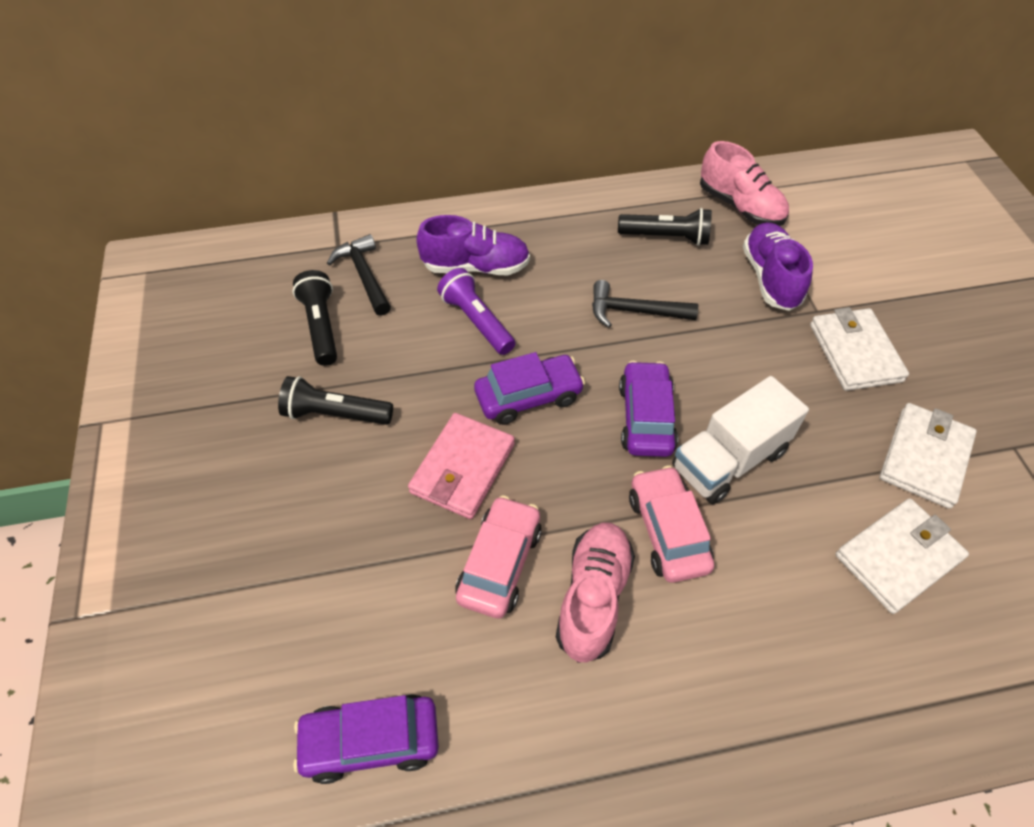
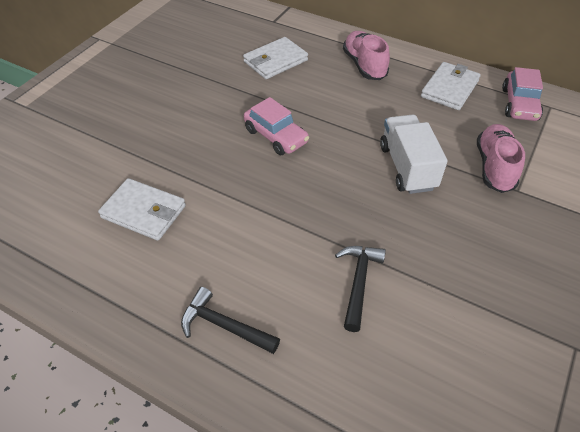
black flashlight: 3 -> 0
pink wallet: 1 -> 0
purple car: 3 -> 0
purple flashlight: 1 -> 0
purple shoe: 2 -> 0

